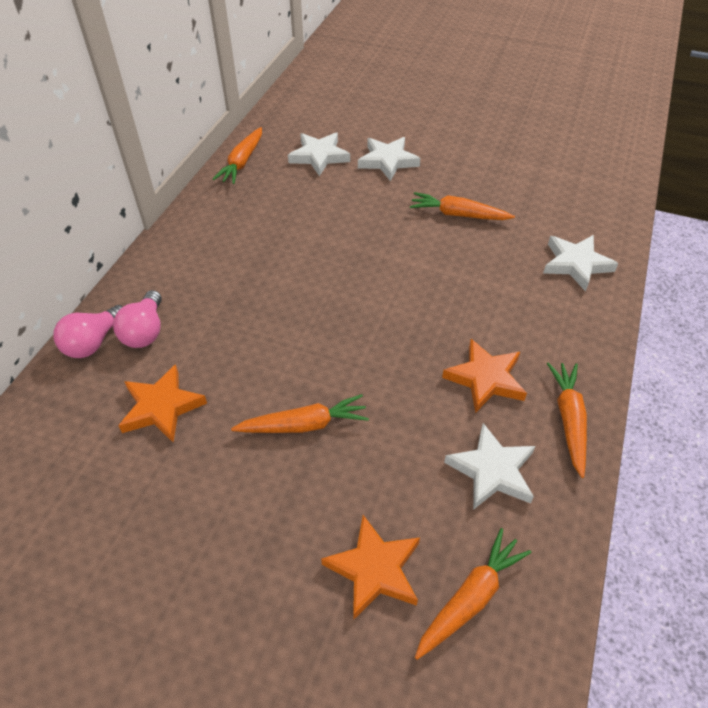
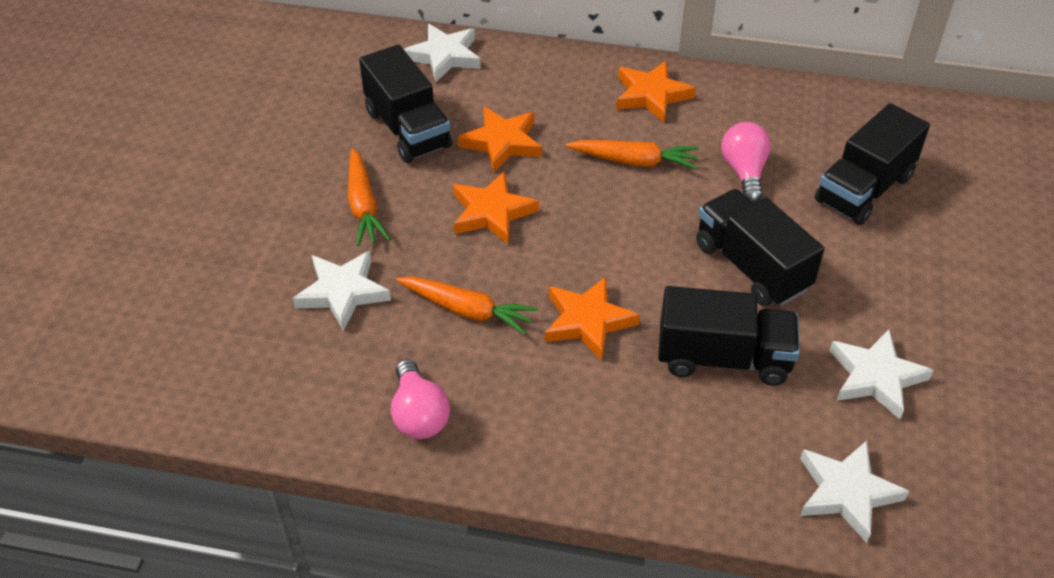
black truck: 0 -> 4
orange carrot: 5 -> 3
orange star: 3 -> 4

